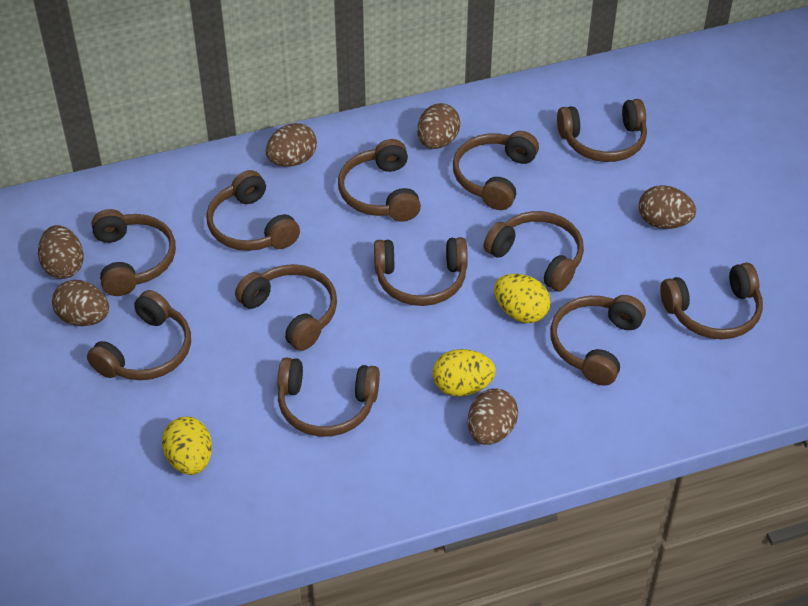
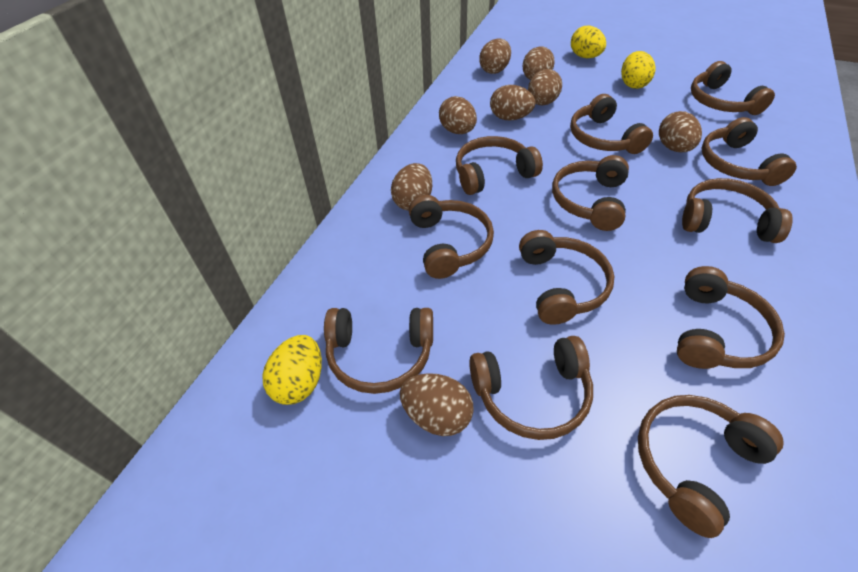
brown egg: 6 -> 8

